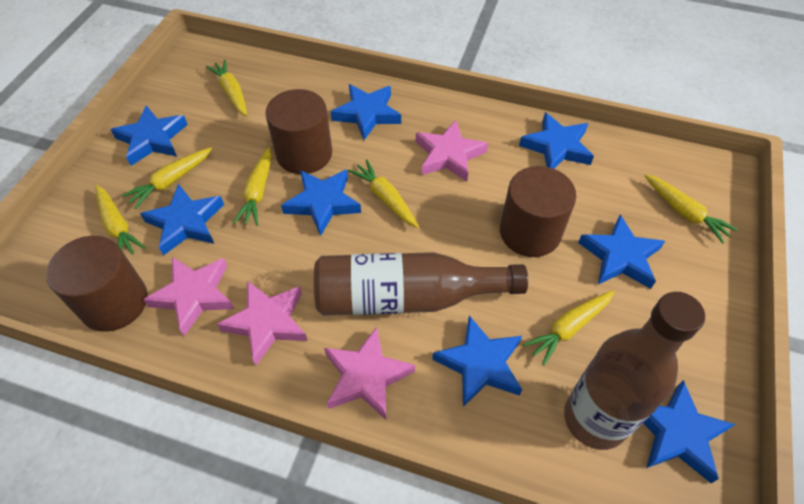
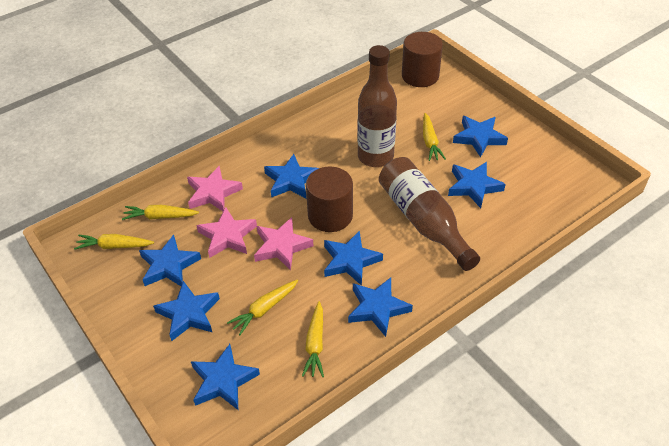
brown cylinder: 3 -> 2
pink star: 4 -> 3
yellow carrot: 7 -> 5

